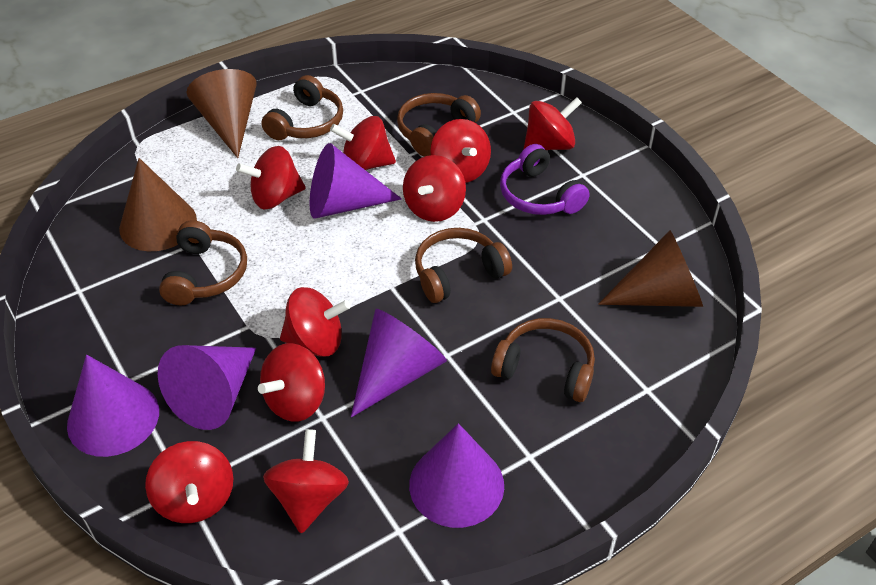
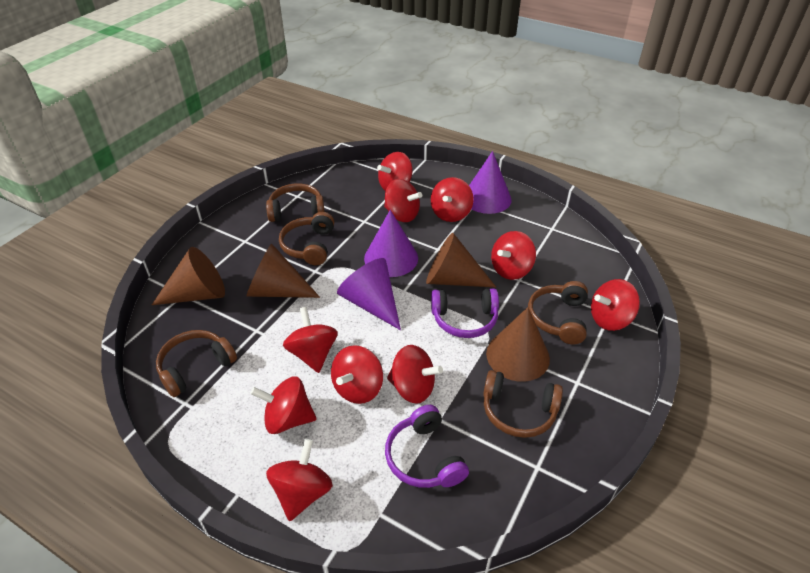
brown cone: 3 -> 4
purple cone: 5 -> 3
purple headphones: 1 -> 2
red spinning top: 9 -> 10

